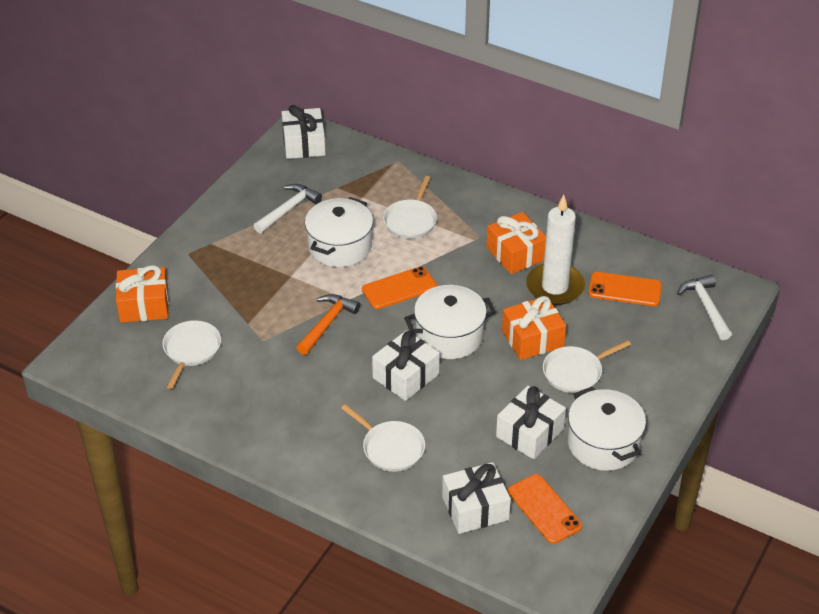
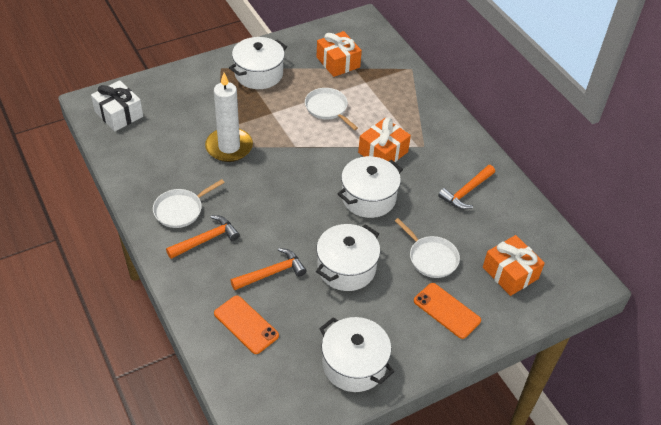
orange hammer: 1 -> 3
orange phone: 3 -> 2
white gift: 4 -> 1
white hammer: 2 -> 0
white pan: 4 -> 3
white pot: 3 -> 4

